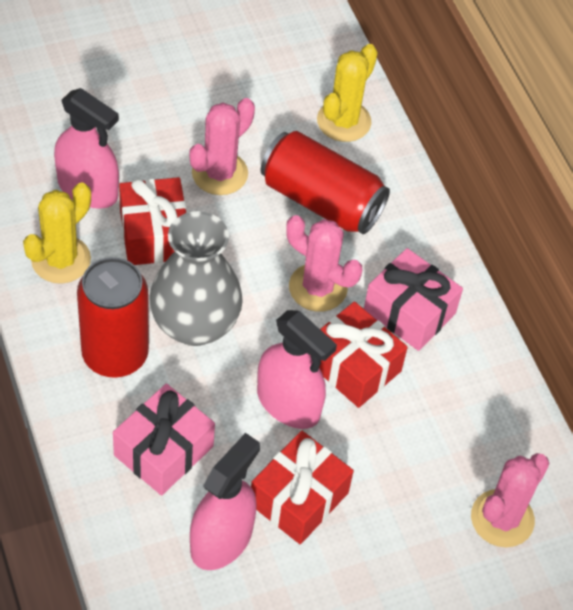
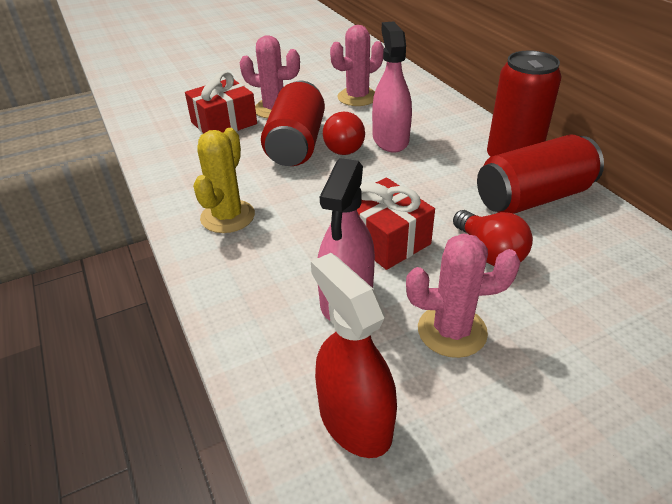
grey vase: 1 -> 0
pink gift: 2 -> 0
pink spray bottle: 3 -> 2
red can: 2 -> 3
red gift: 3 -> 2
red light bulb: 0 -> 2
red spray bottle: 0 -> 1
yellow cactus: 2 -> 1

